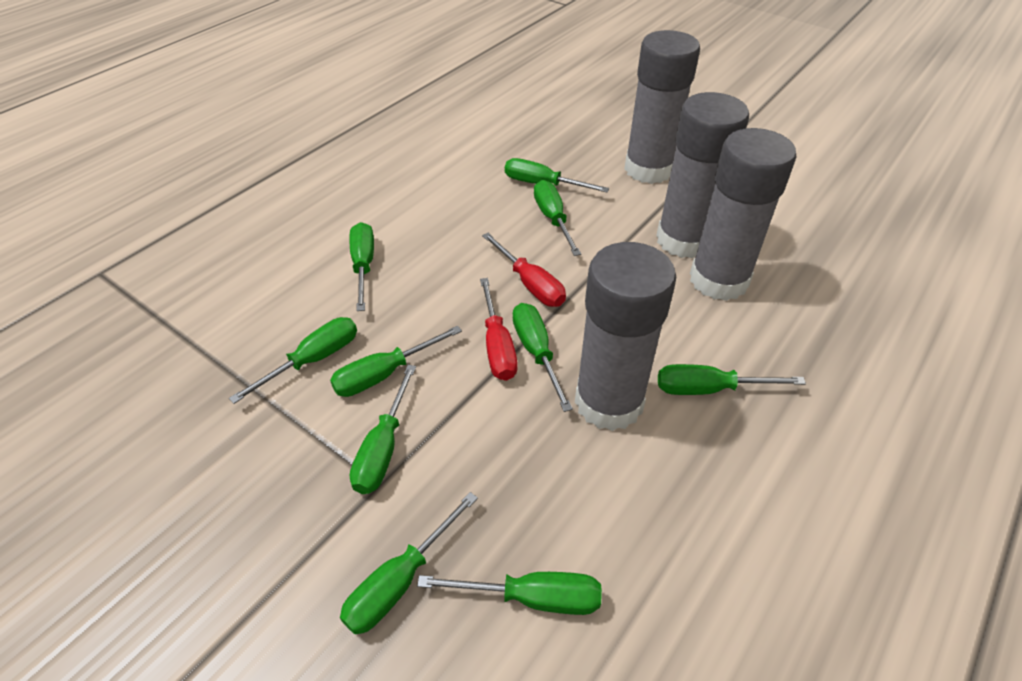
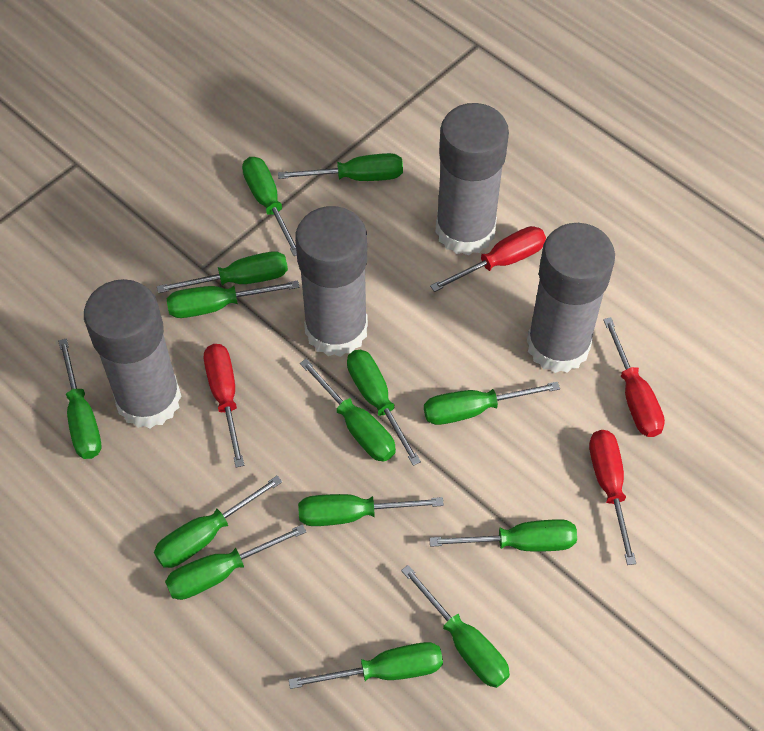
green screwdriver: 10 -> 14
red screwdriver: 2 -> 4

